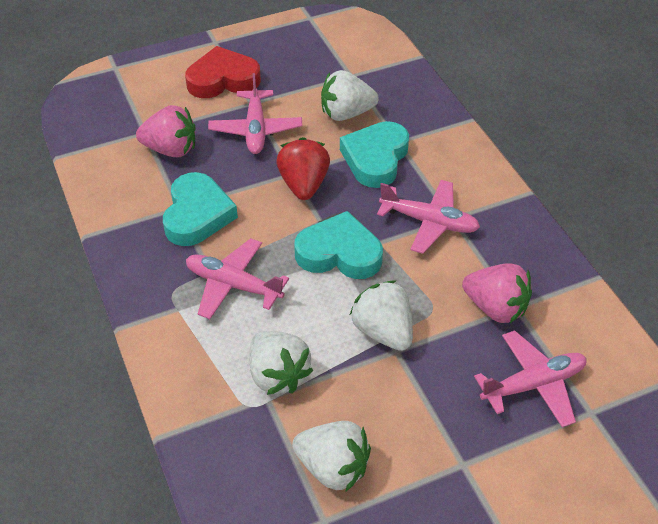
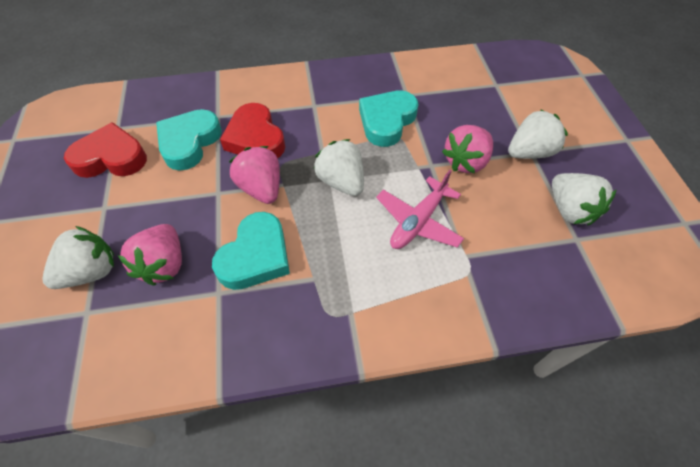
pink plane: 4 -> 1
pink strawberry: 2 -> 3
red heart: 1 -> 2
red strawberry: 1 -> 0

